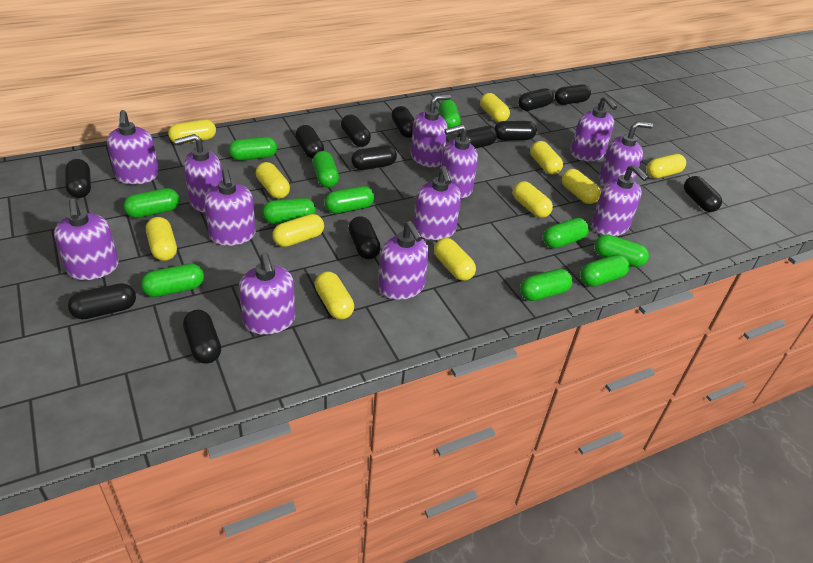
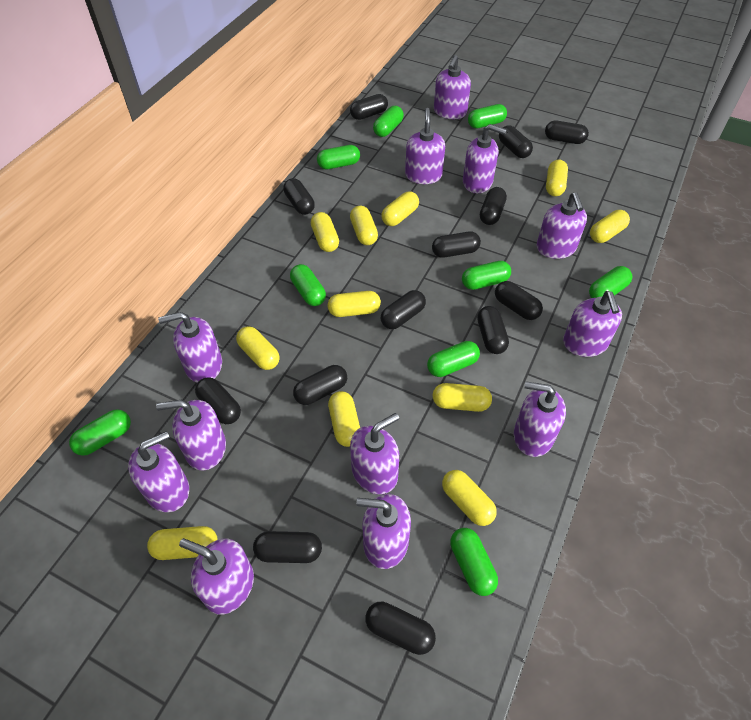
green capsule: 11 -> 9

